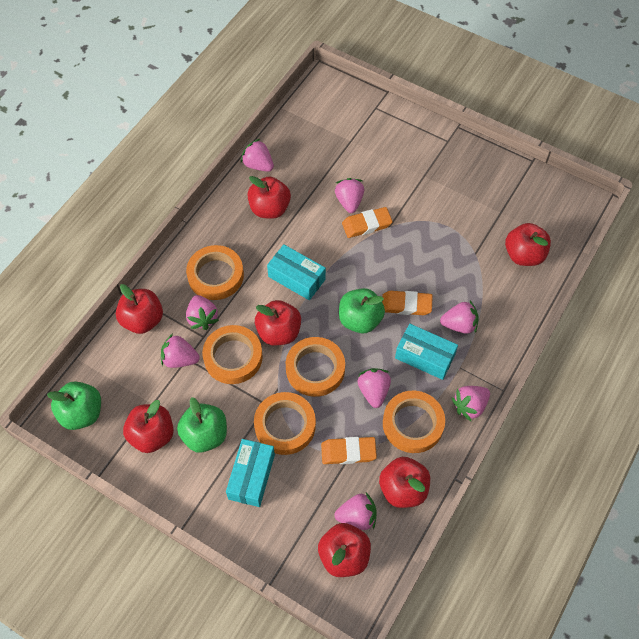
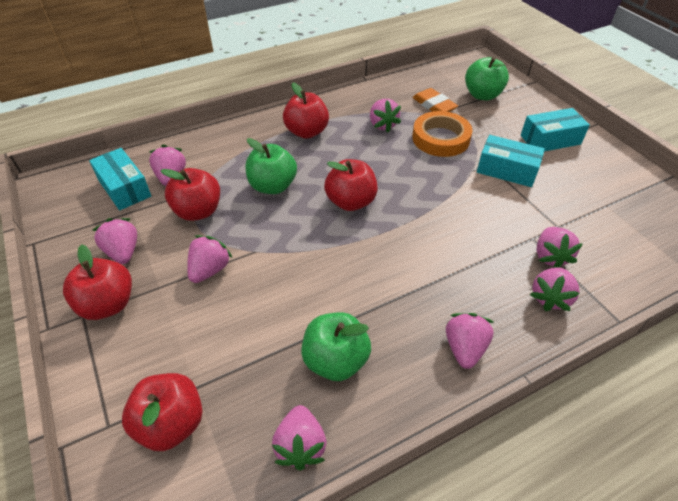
orange eraser: 3 -> 1
orange tape: 5 -> 1
red apple: 7 -> 5

